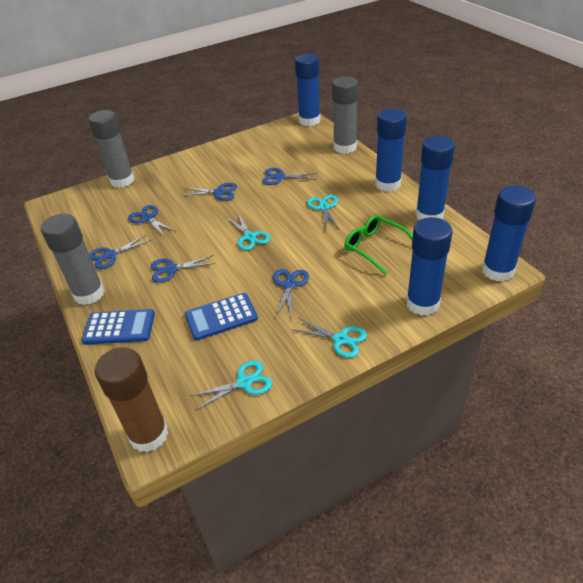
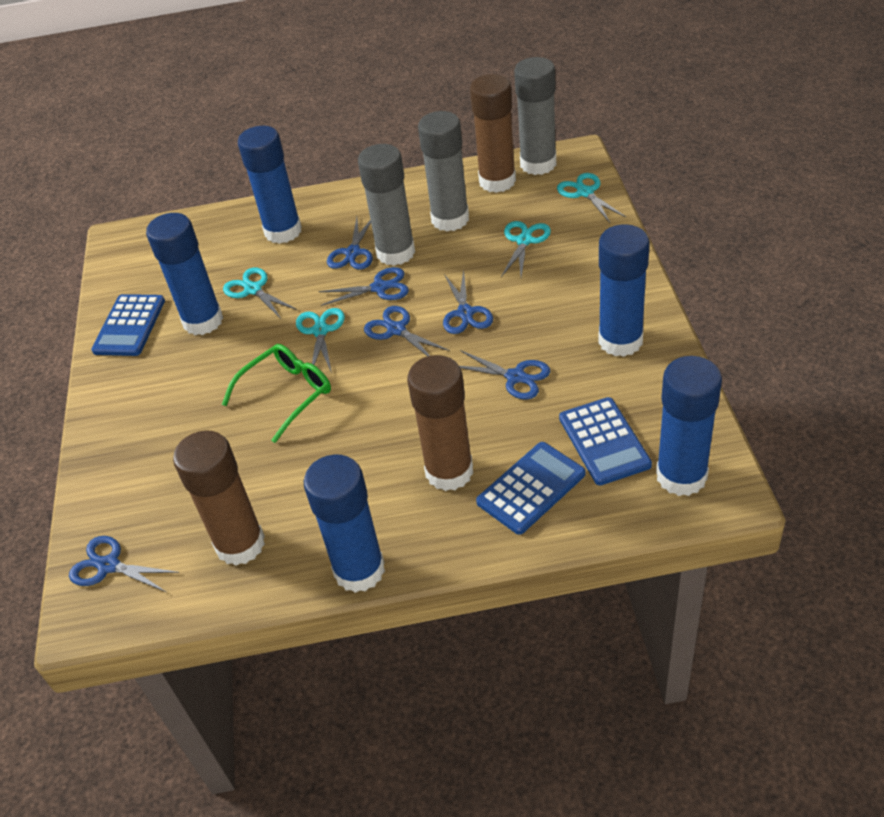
blue calculator: 2 -> 3
brown glue stick: 1 -> 3

